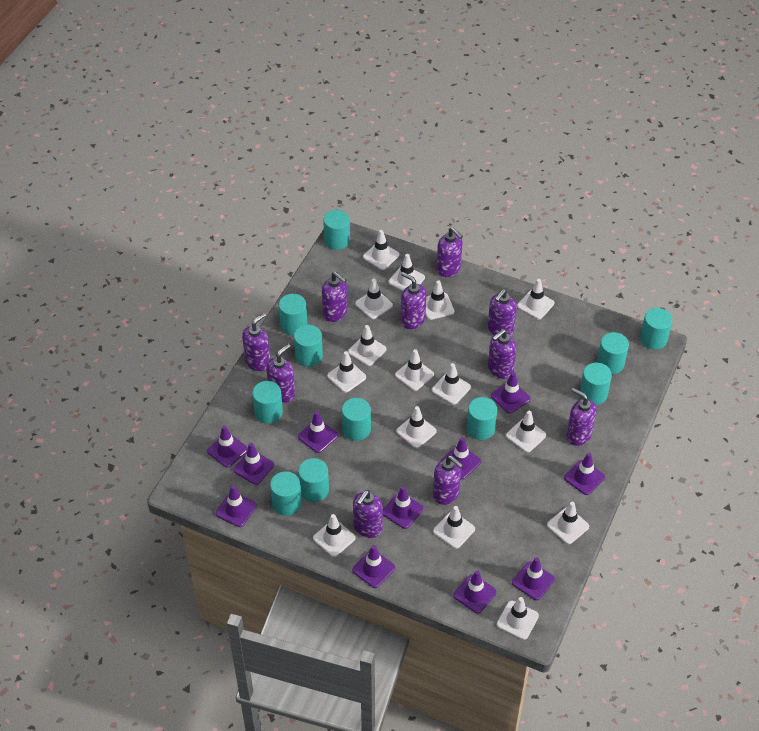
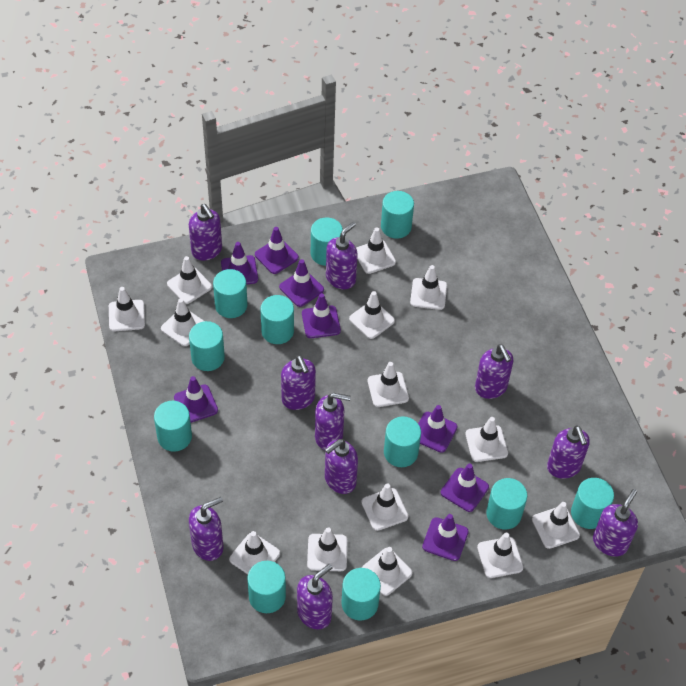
purple traffic cone: 11 -> 8
white traffic cone: 15 -> 14

